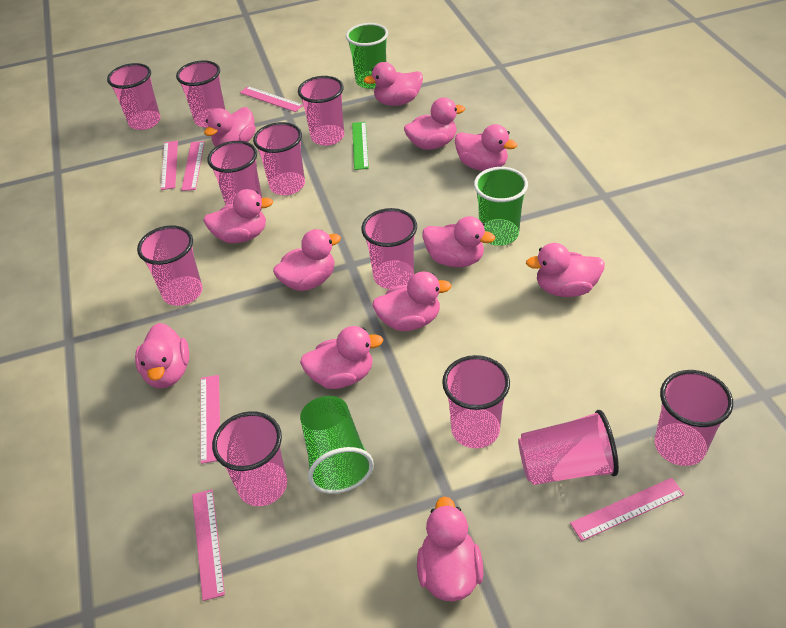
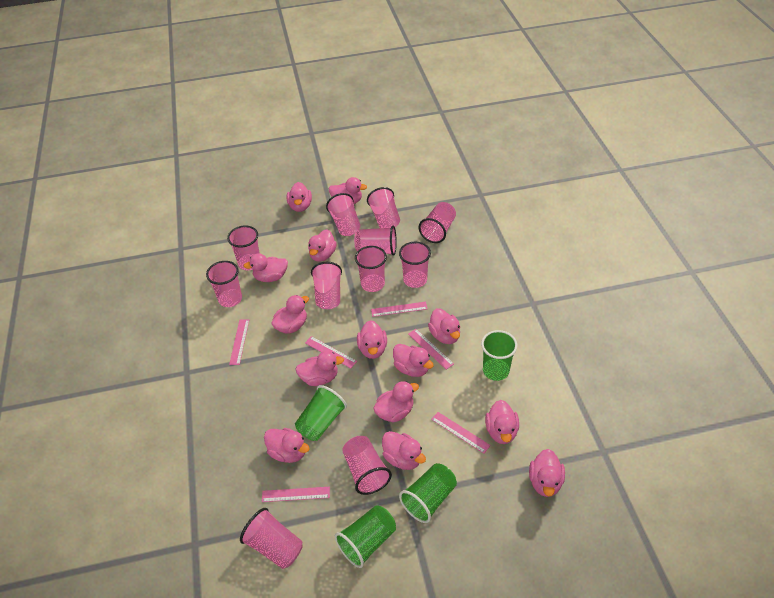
green cup: 3 -> 4
green ruler: 1 -> 0
pink duck: 12 -> 14

